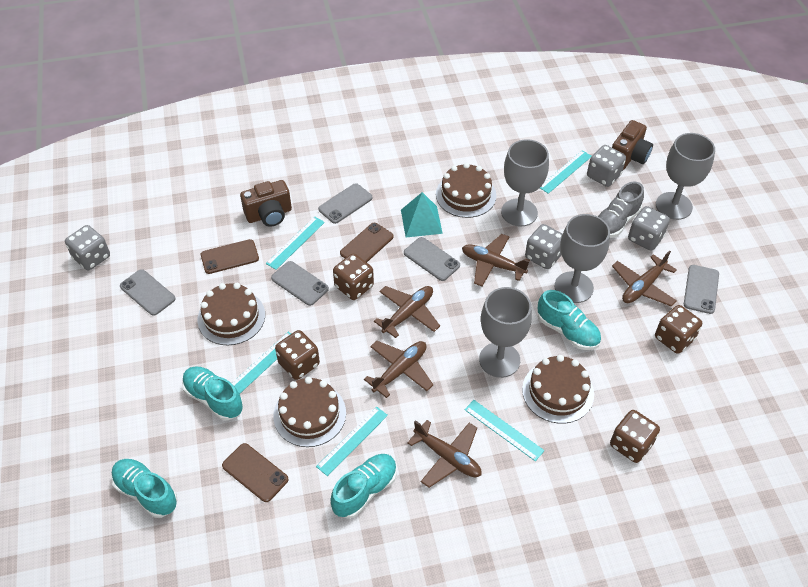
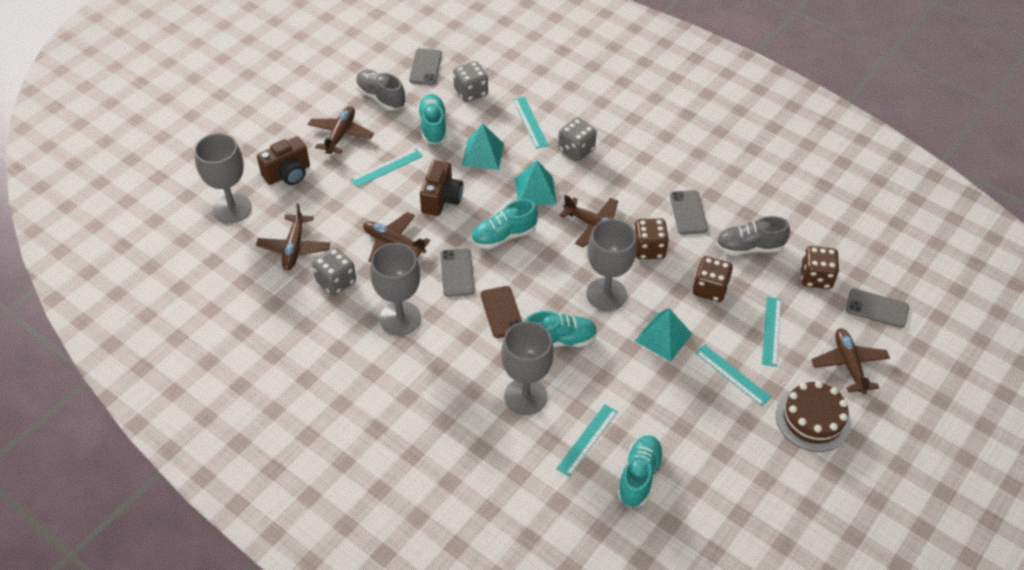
brown cake: 4 -> 1
brown dice: 4 -> 3
brown phone: 3 -> 1
grey dice: 4 -> 3
grey phone: 5 -> 4
grey shoe: 1 -> 2
turquoise pyramid: 1 -> 3

